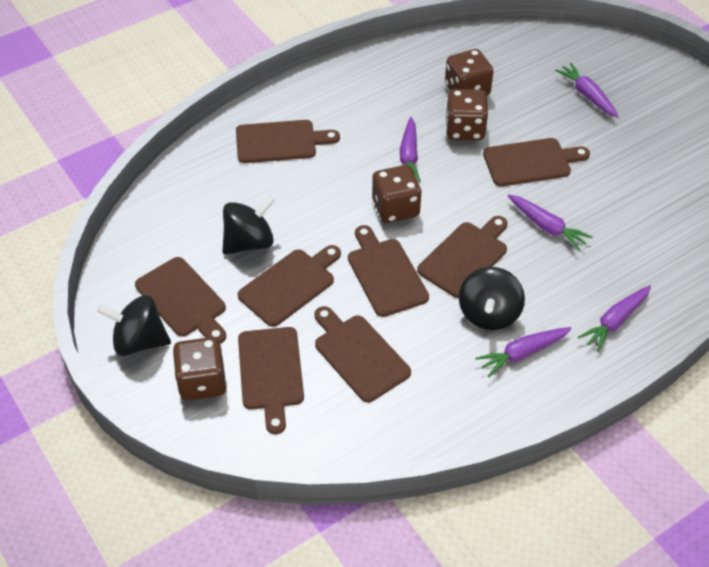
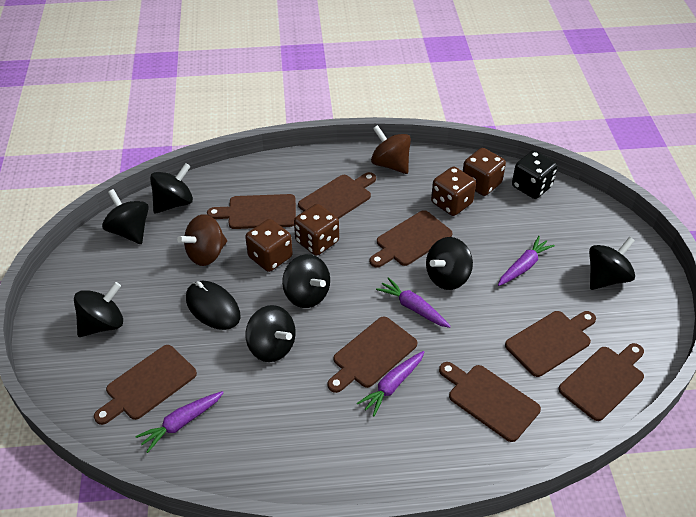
black dice: 0 -> 1
black mouse: 0 -> 1
black spinning top: 3 -> 7
brown spinning top: 0 -> 2
purple carrot: 5 -> 4

